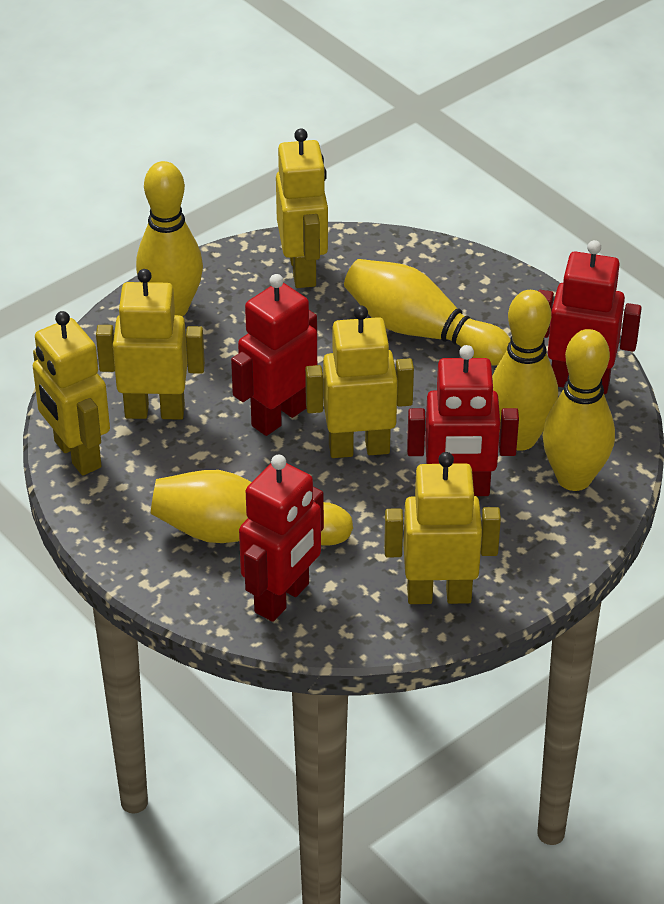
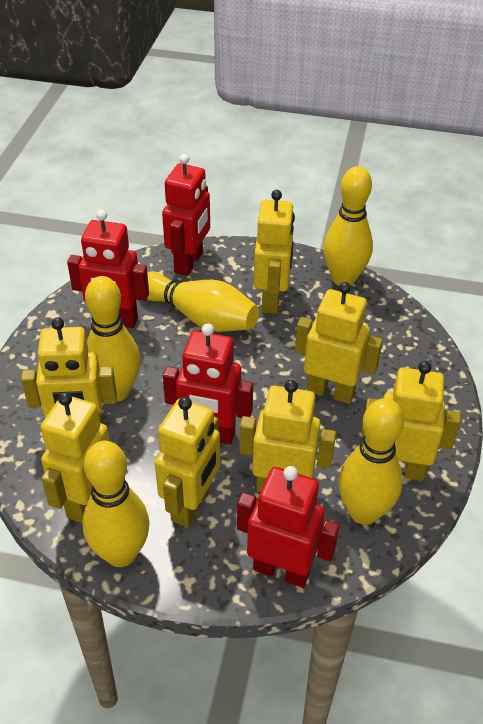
yellow robot: 5 -> 7

